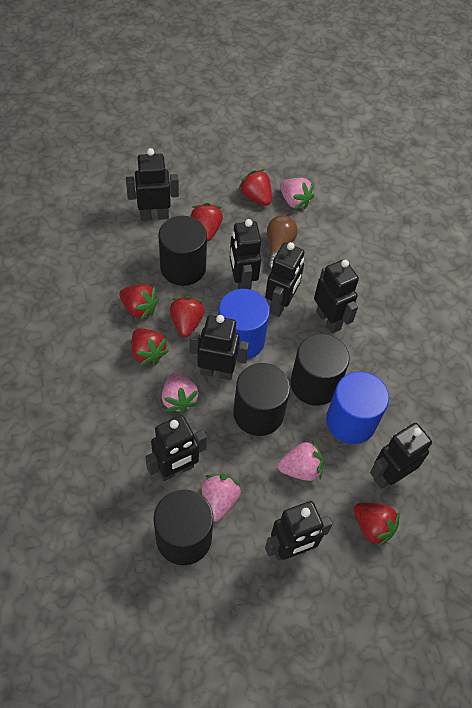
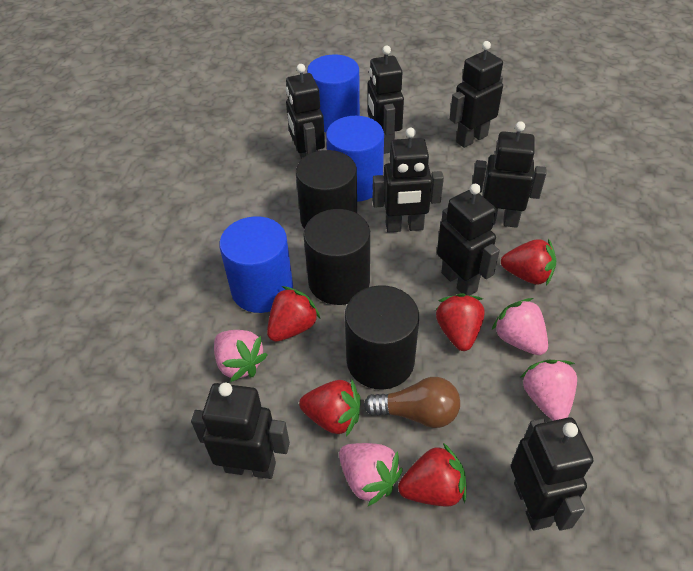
black cylinder: 4 -> 3
blue cylinder: 2 -> 3
red strawberry: 6 -> 5

